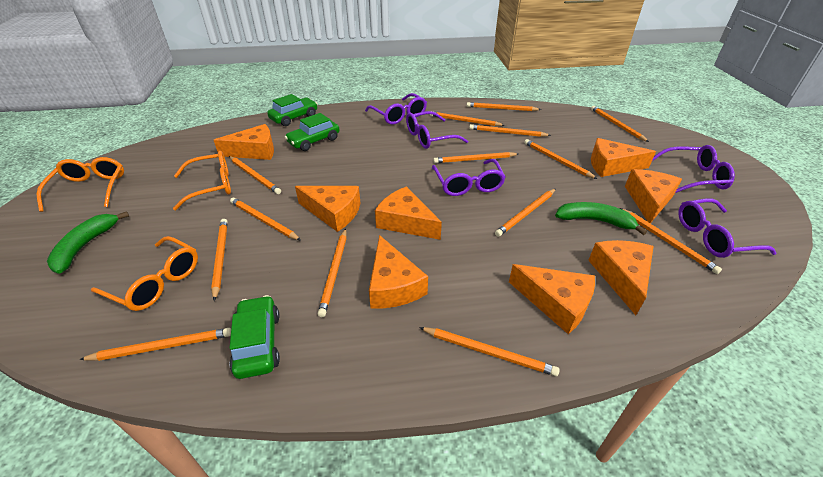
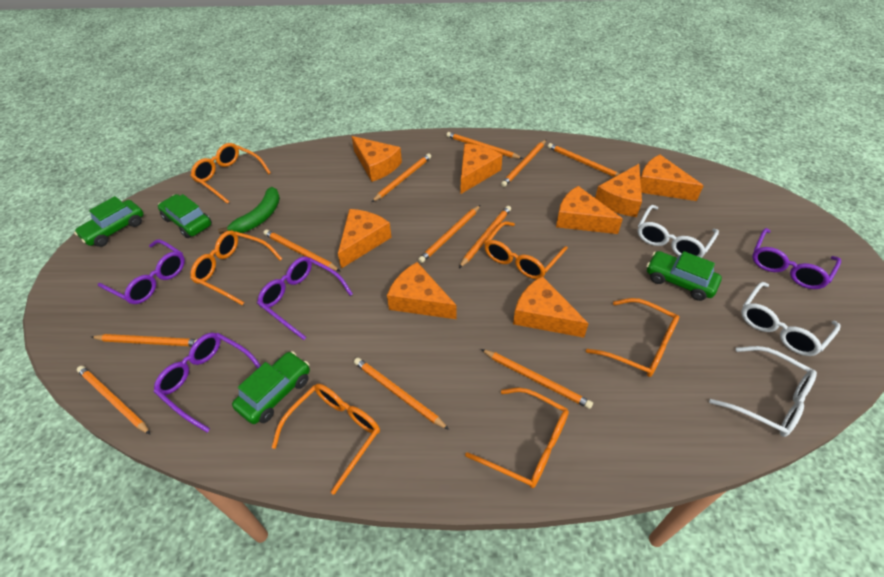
green banana: 2 -> 1
green car: 3 -> 4
orange glasses: 3 -> 6
orange pencil: 14 -> 11
purple glasses: 5 -> 4
white glasses: 0 -> 3

